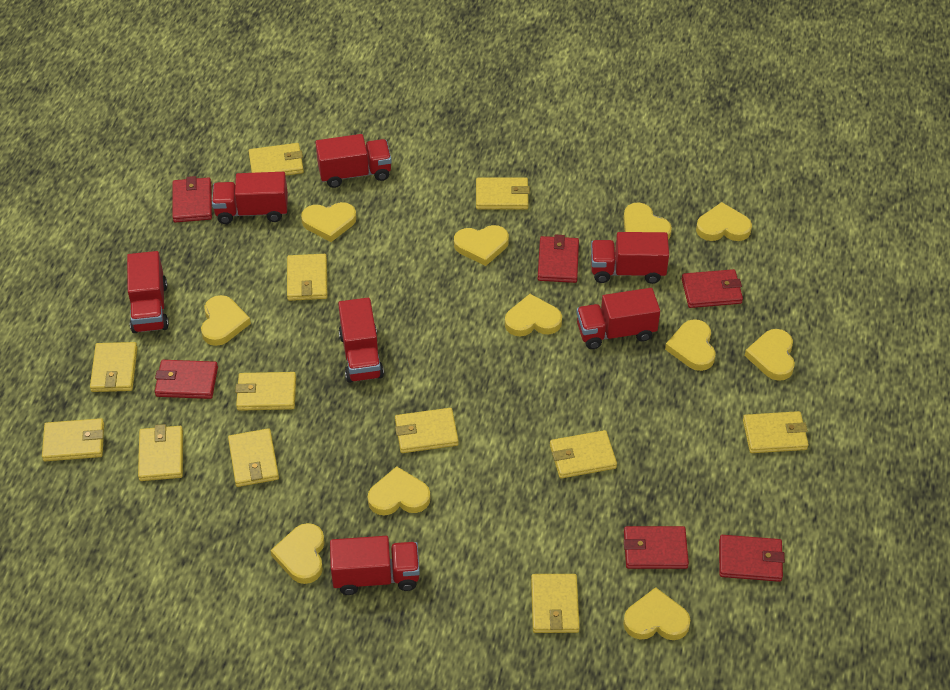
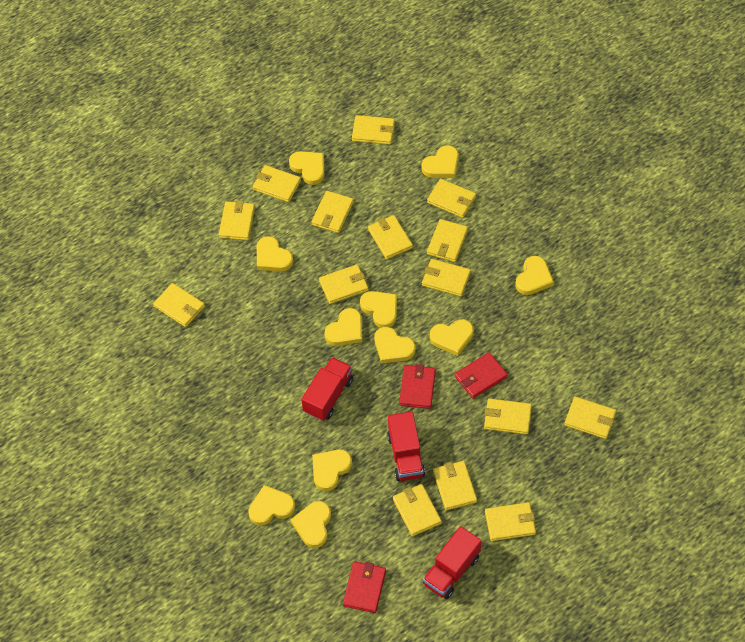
red truck: 7 -> 3
red wallet: 6 -> 3
yellow wallet: 12 -> 15

